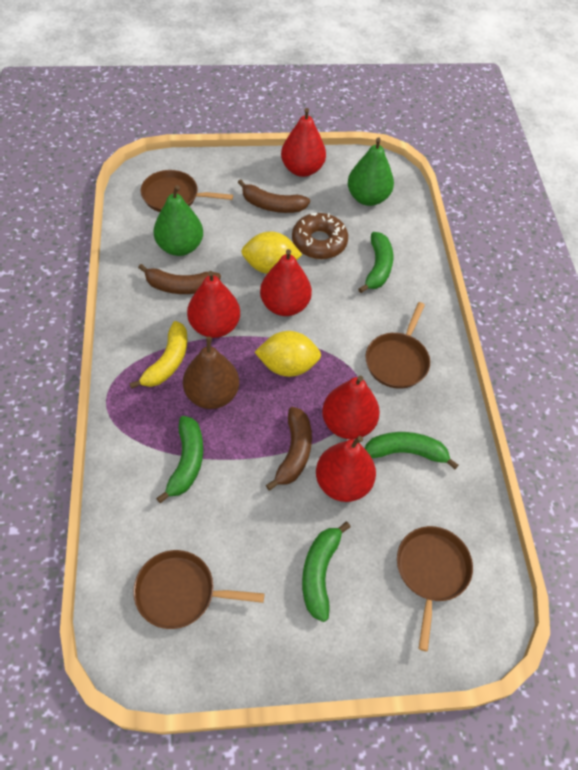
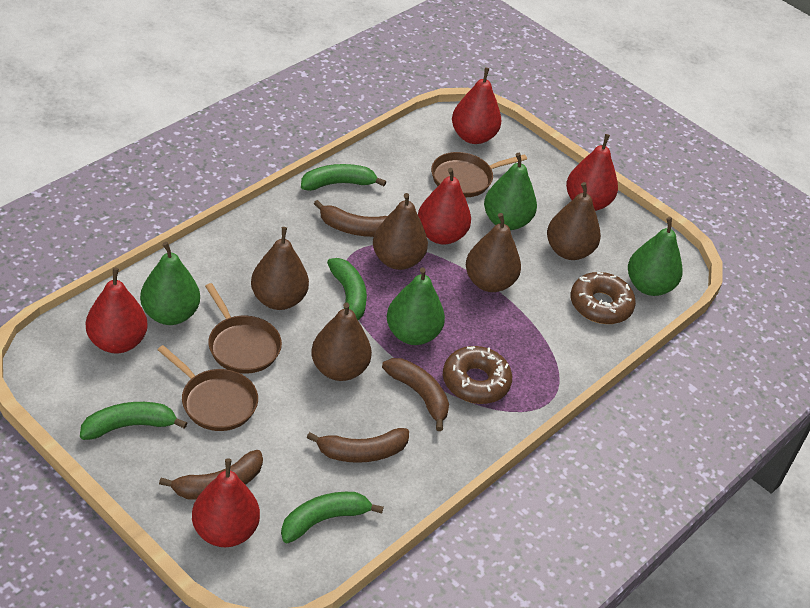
brown banana: 3 -> 4
brown donut: 1 -> 2
brown pan: 4 -> 3
brown pear: 1 -> 5
green pear: 2 -> 4
yellow banana: 1 -> 0
yellow lemon: 2 -> 0

